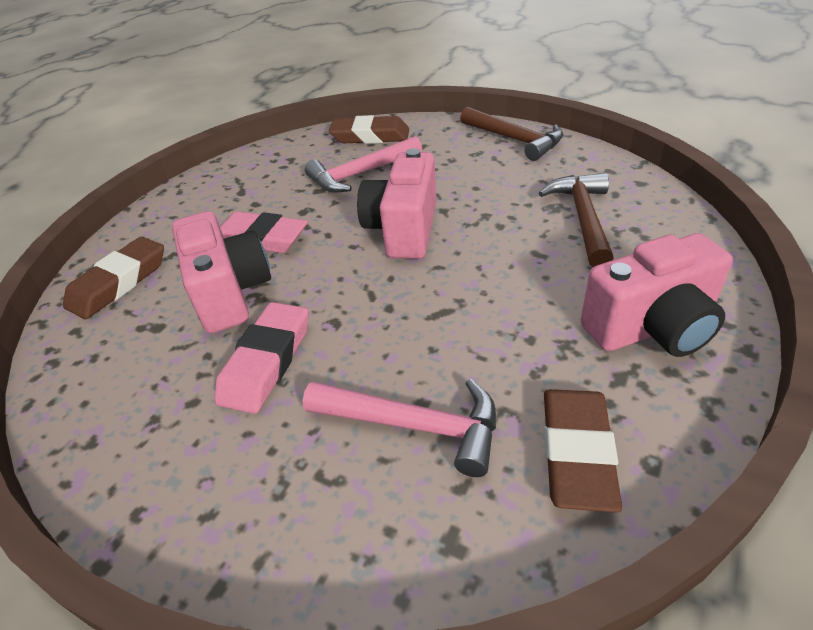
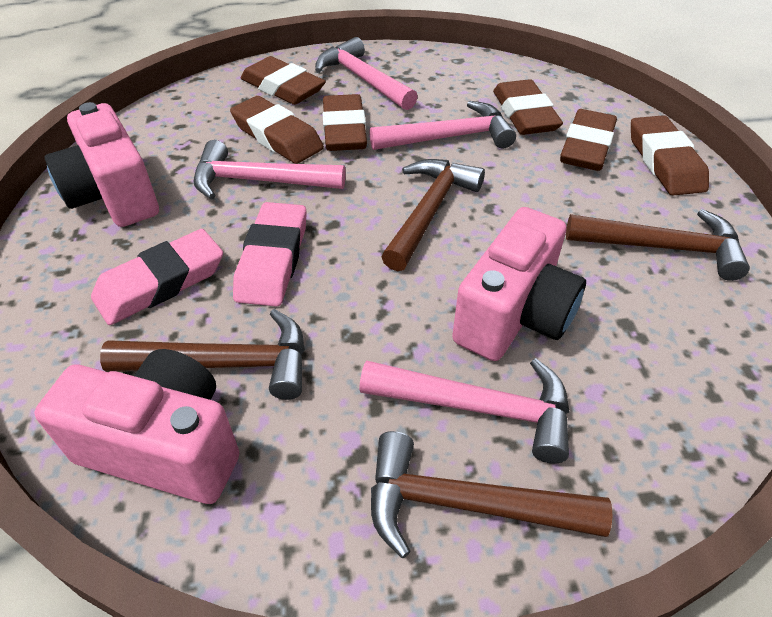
brown eraser: 3 -> 6
brown hammer: 2 -> 4
pink hammer: 2 -> 4

